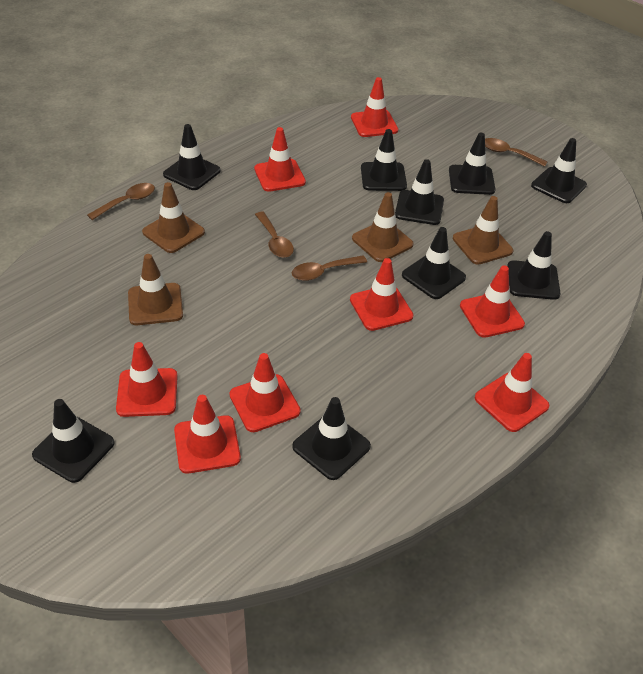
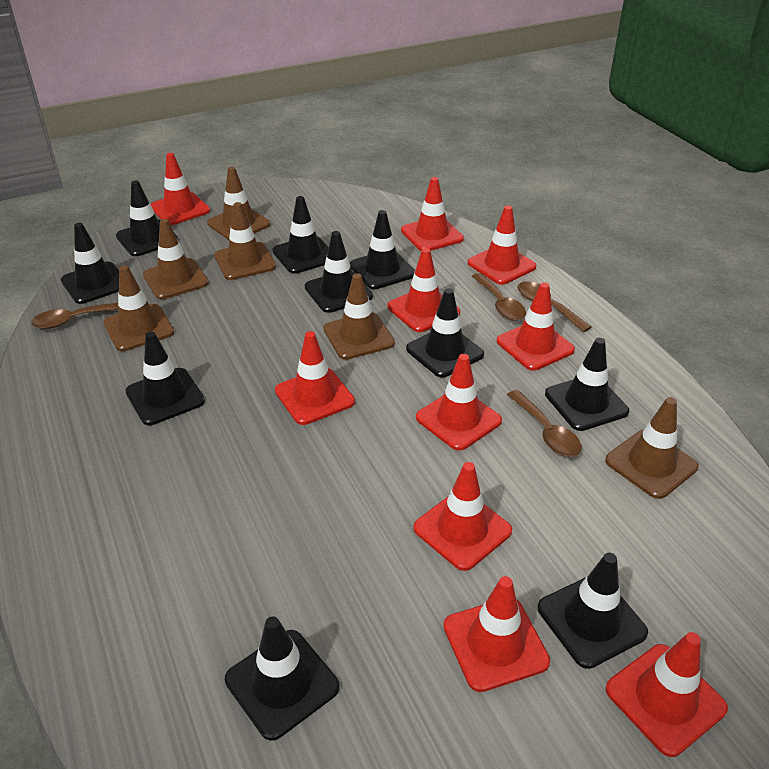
black traffic cone: 9 -> 10
brown traffic cone: 4 -> 6
red traffic cone: 8 -> 10

